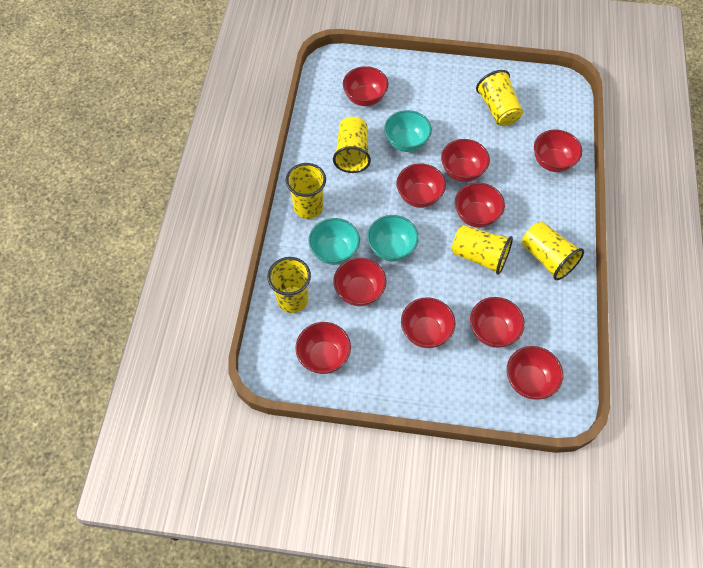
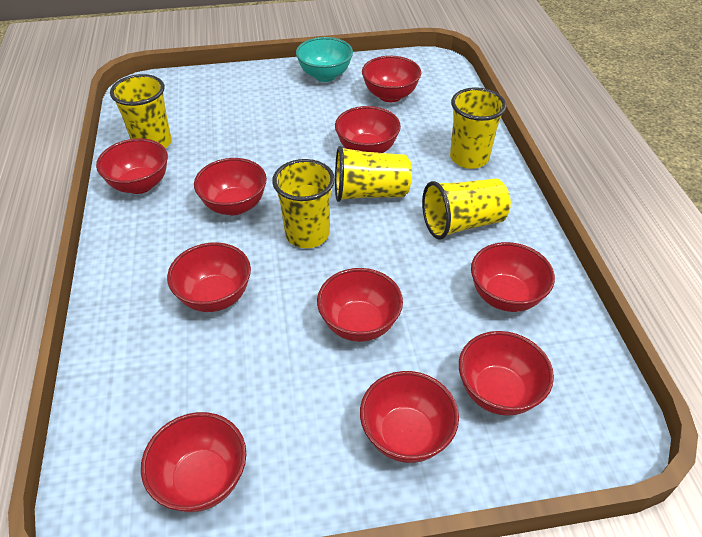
turquoise bowl: 3 -> 1
yellow cup: 6 -> 5

